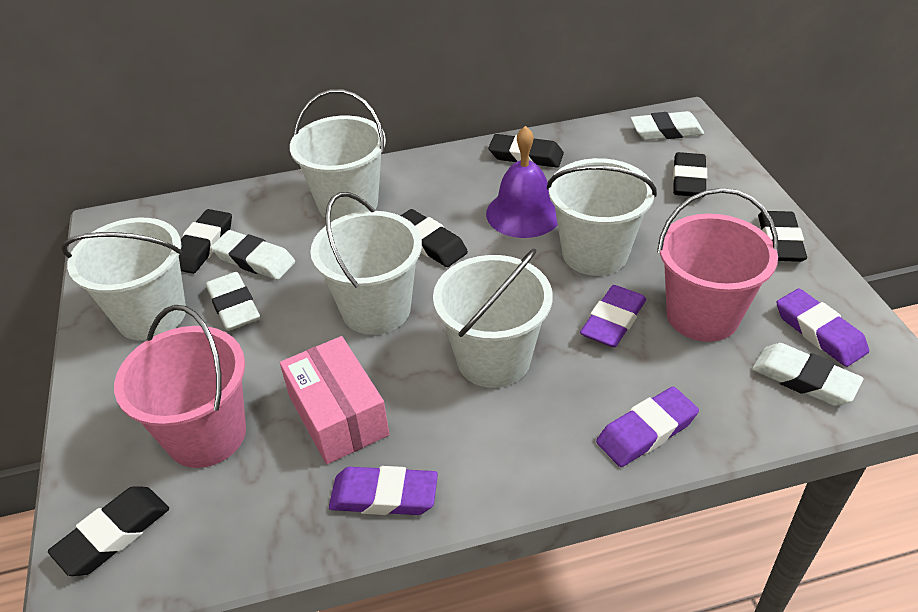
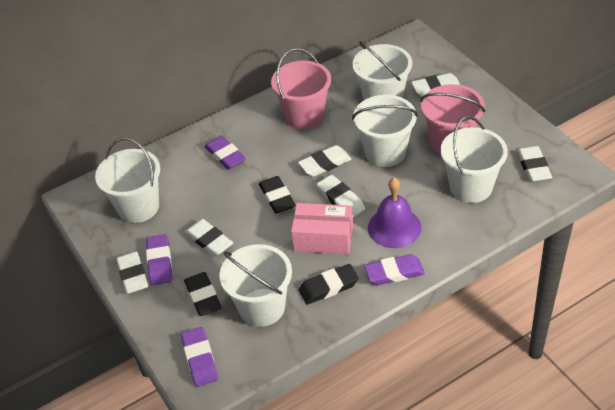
black eraser: 6 -> 3
white eraser: 4 -> 6

